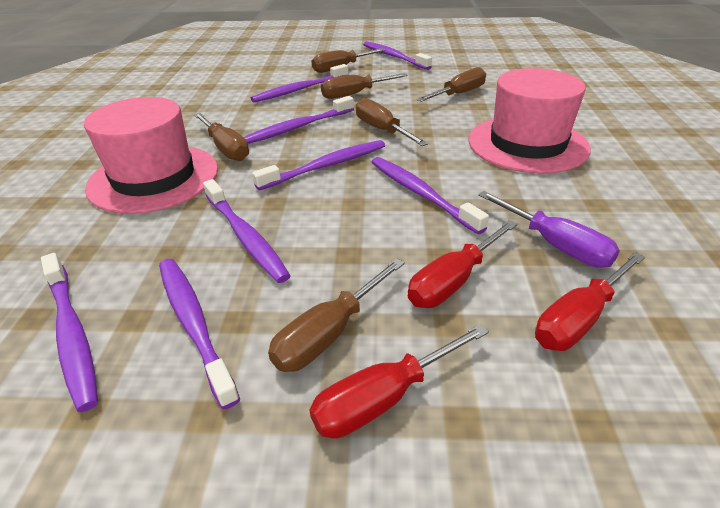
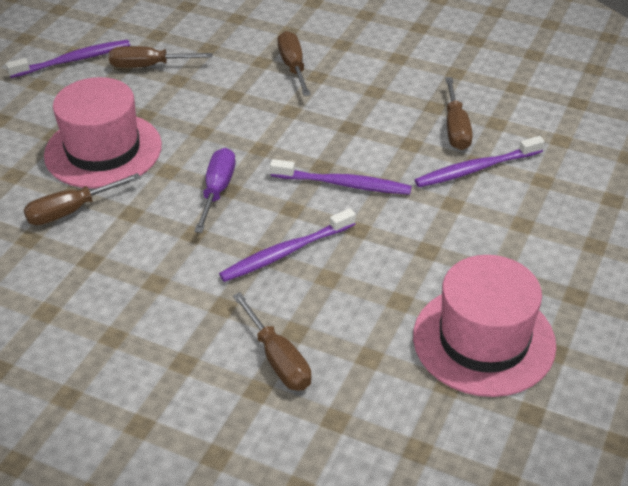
brown screwdriver: 6 -> 5
purple toothbrush: 8 -> 4
red screwdriver: 3 -> 0

